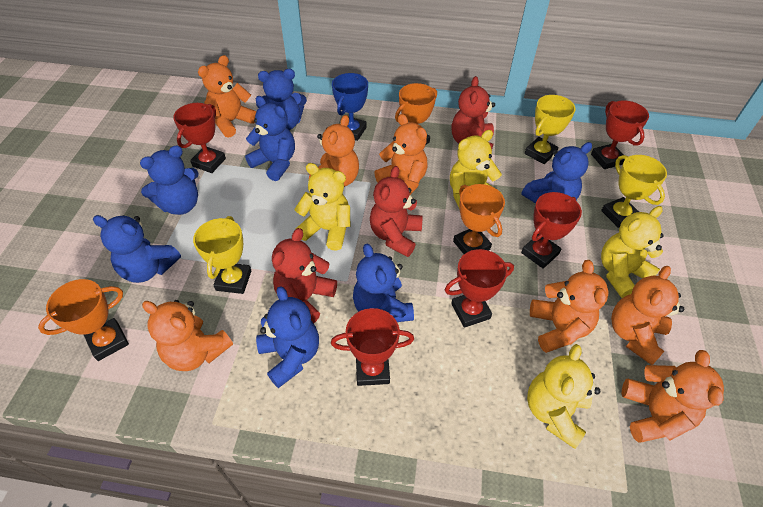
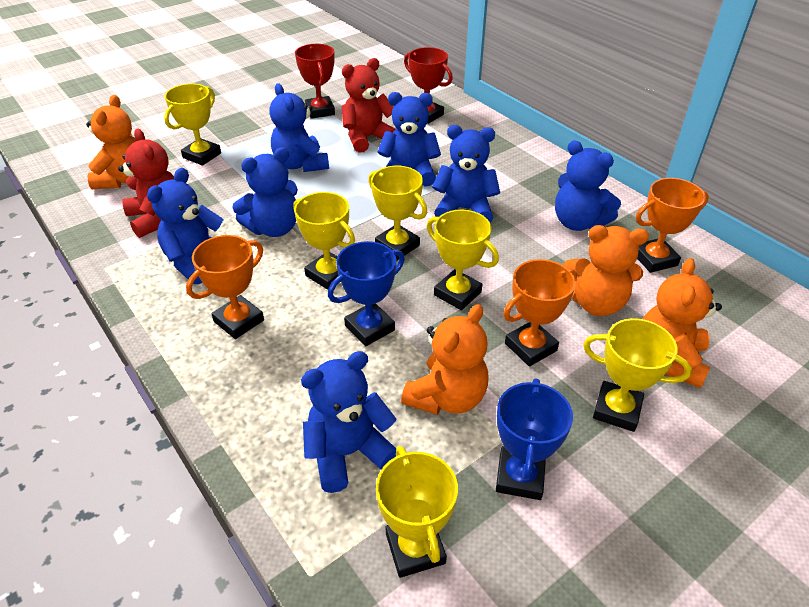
blue trophy: 1 -> 2
orange teddy bear: 7 -> 4
red teddy bear: 3 -> 2
red trophy: 5 -> 2
yellow teddy bear: 4 -> 0
yellow trophy: 3 -> 6

